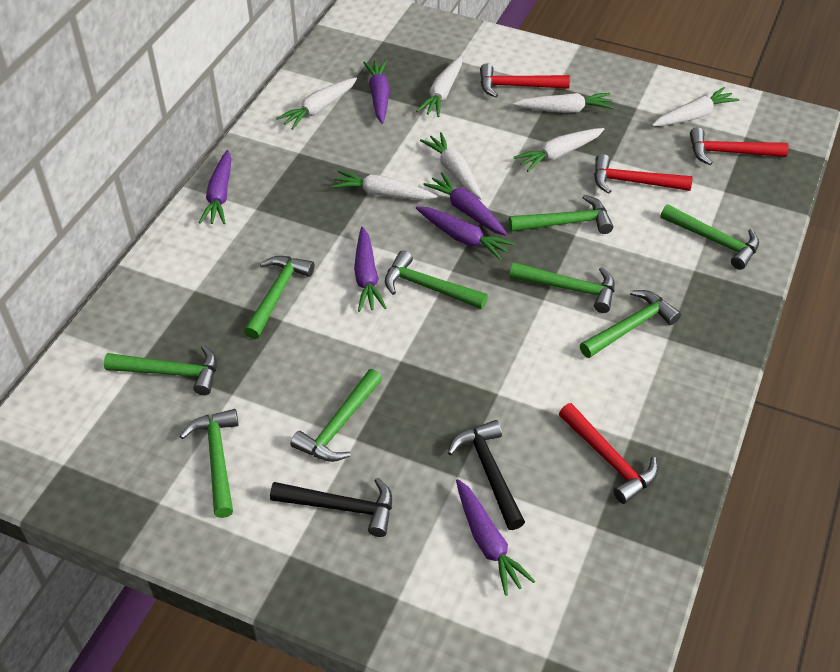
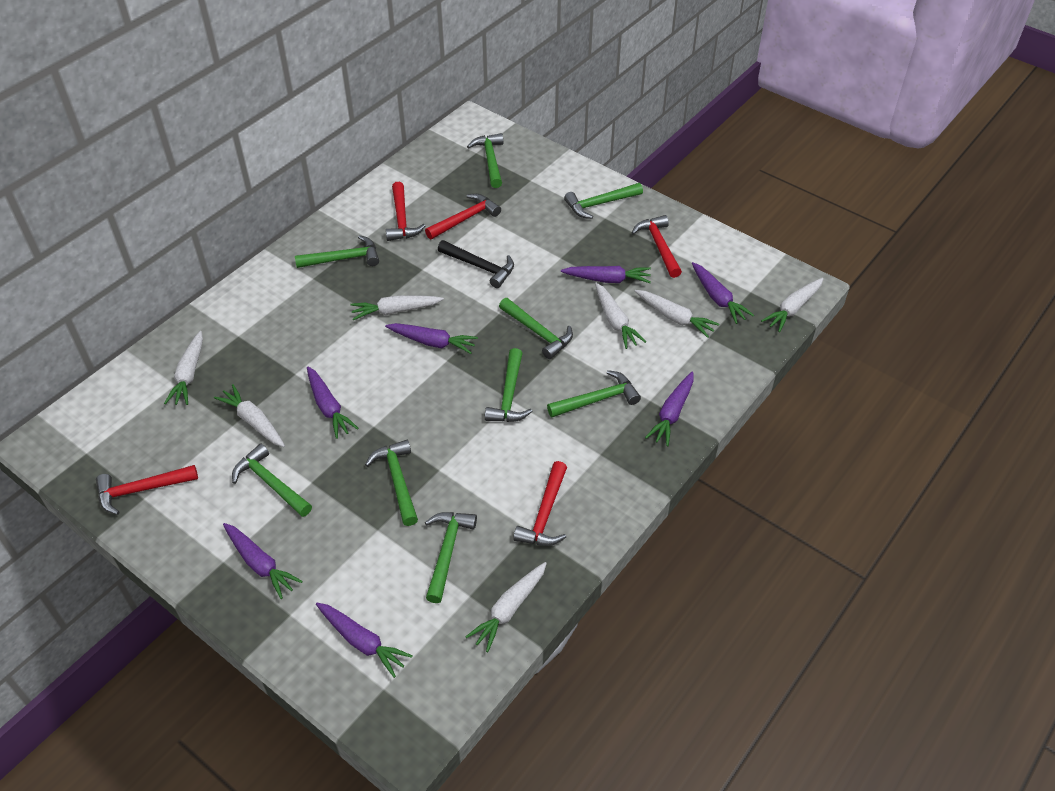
black hammer: 2 -> 1
purple carrot: 6 -> 7
red hammer: 4 -> 5

